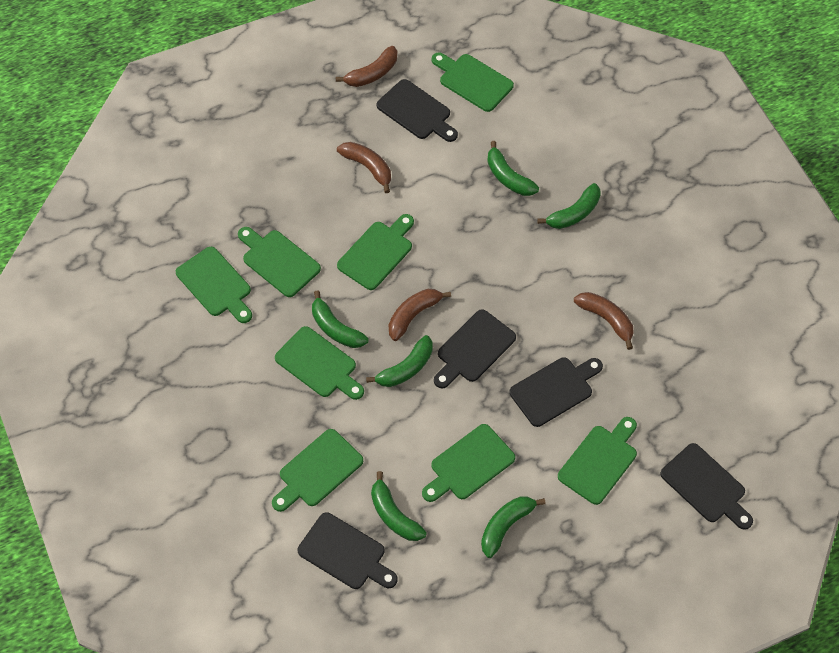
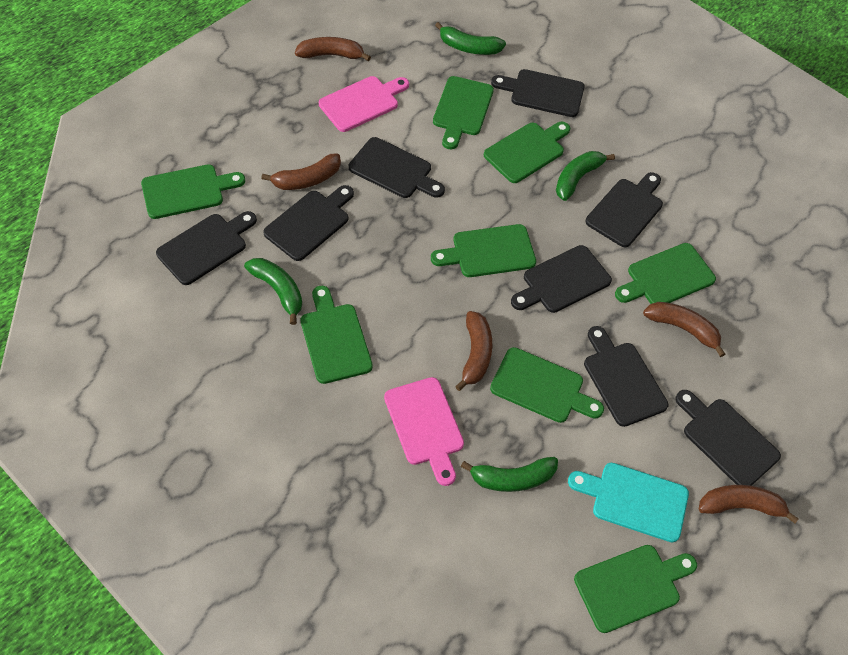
black cutting board: 5 -> 8
brown banana: 4 -> 5
green banana: 6 -> 4
pink cutting board: 0 -> 2
turquoise cutting board: 0 -> 1

